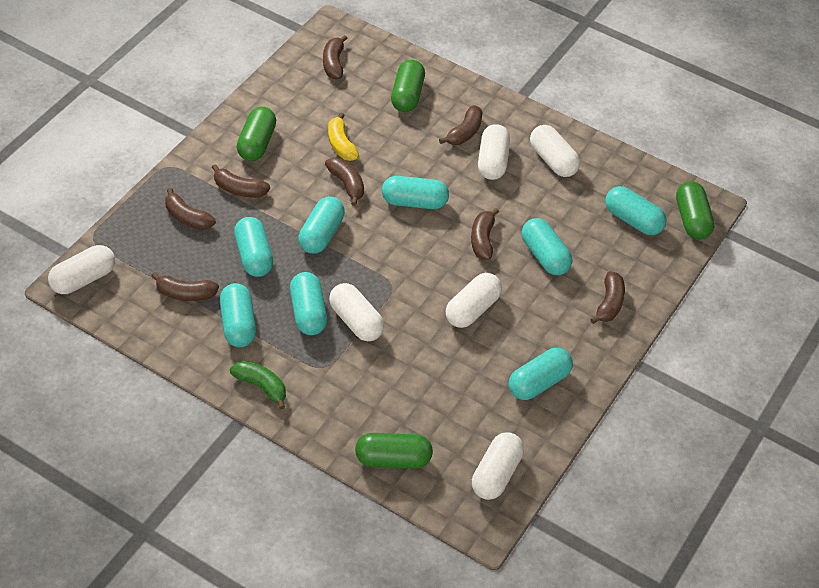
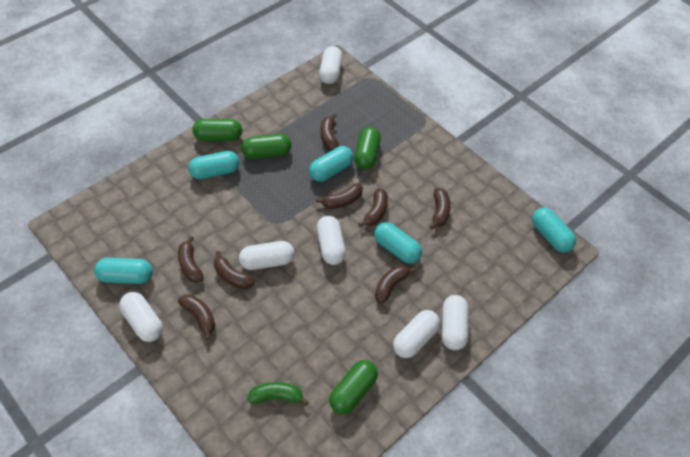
turquoise capsule: 8 -> 5
yellow banana: 1 -> 0

